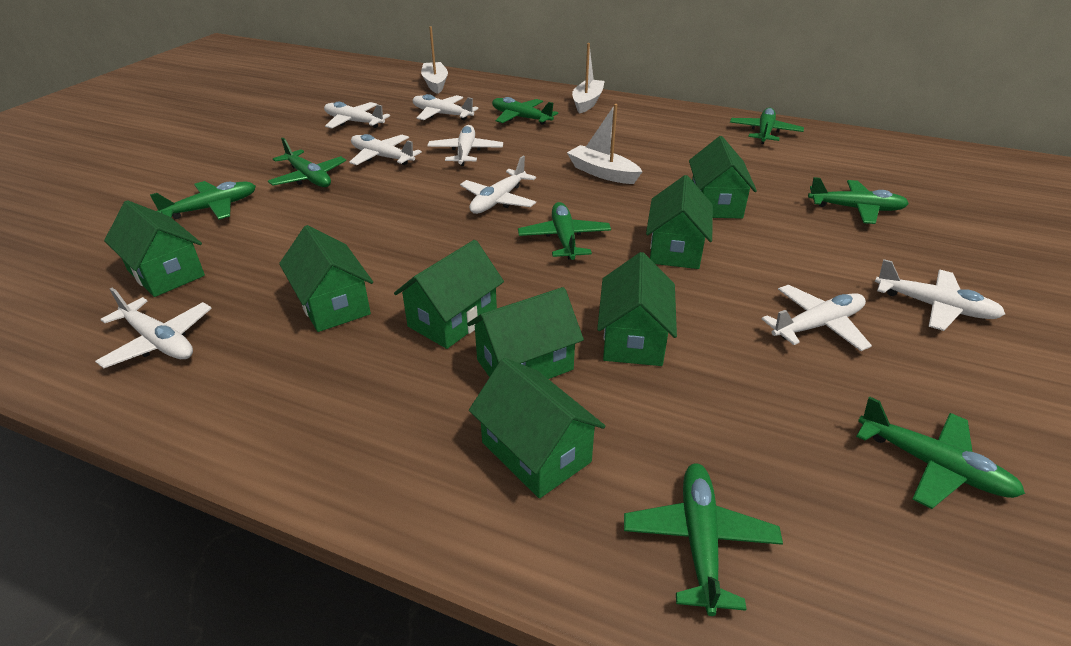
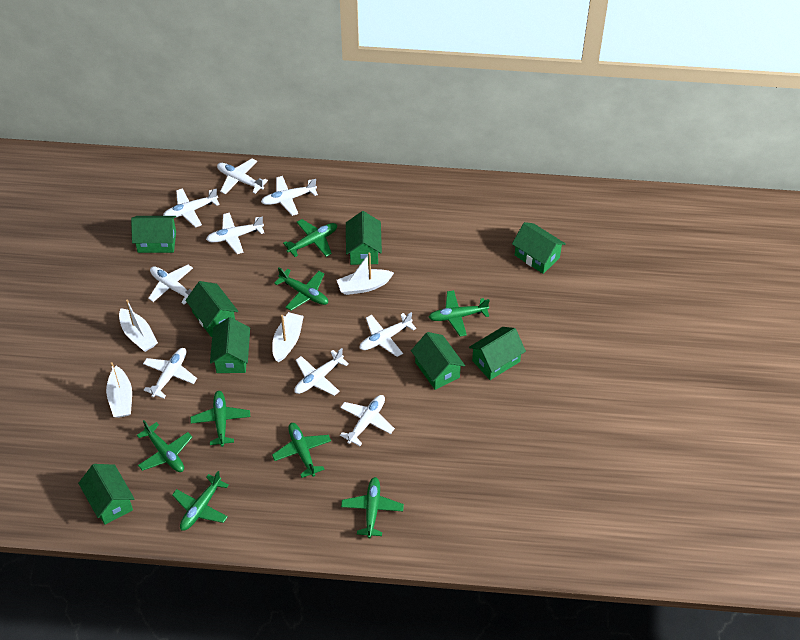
white boat: 3 -> 4
white plane: 8 -> 9

